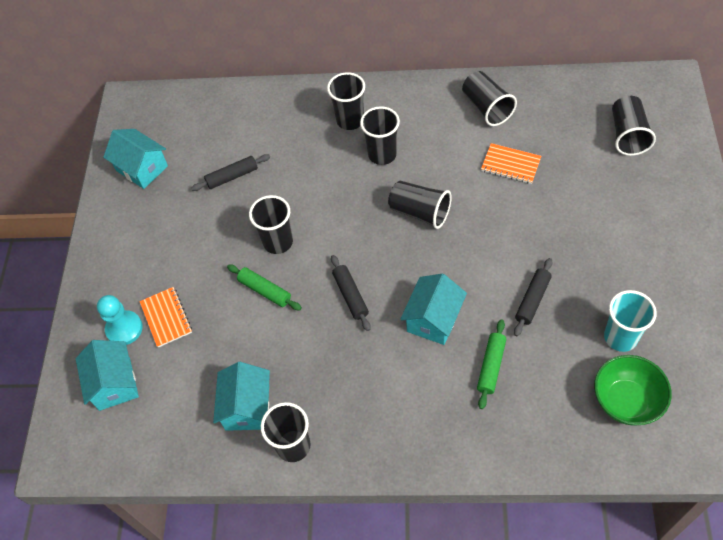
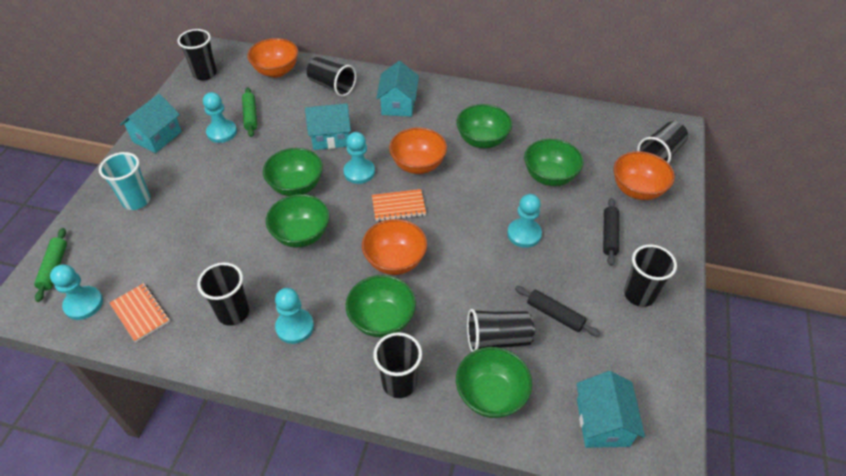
black rolling pin: 3 -> 2
green bowl: 1 -> 6
orange bowl: 0 -> 4
turquoise pawn: 1 -> 5

